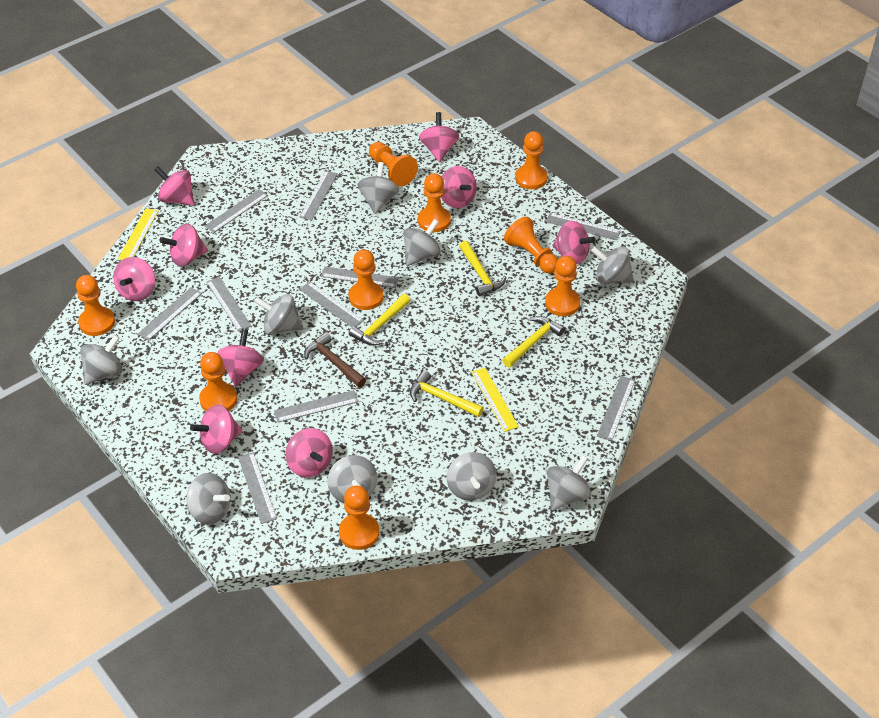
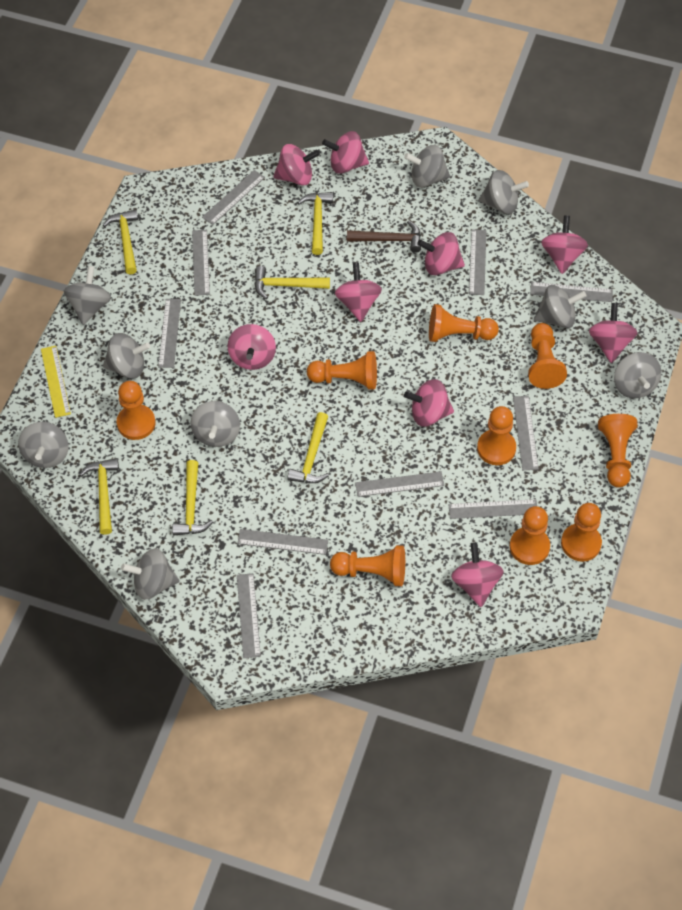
yellow hammer: 4 -> 6
yellow ruler: 2 -> 1

